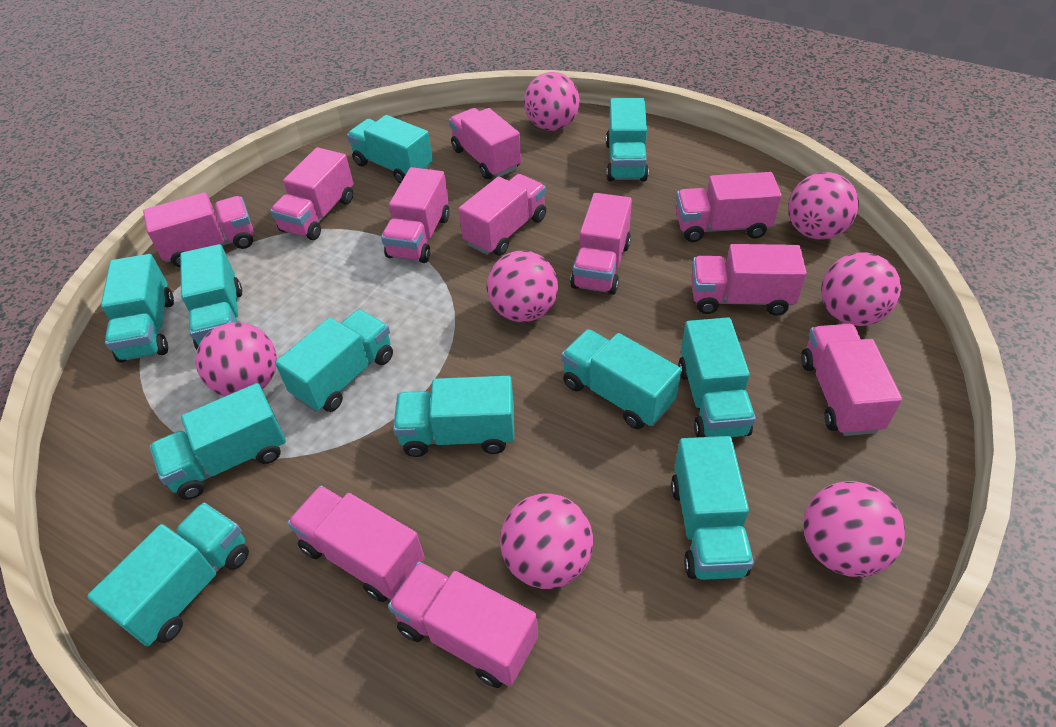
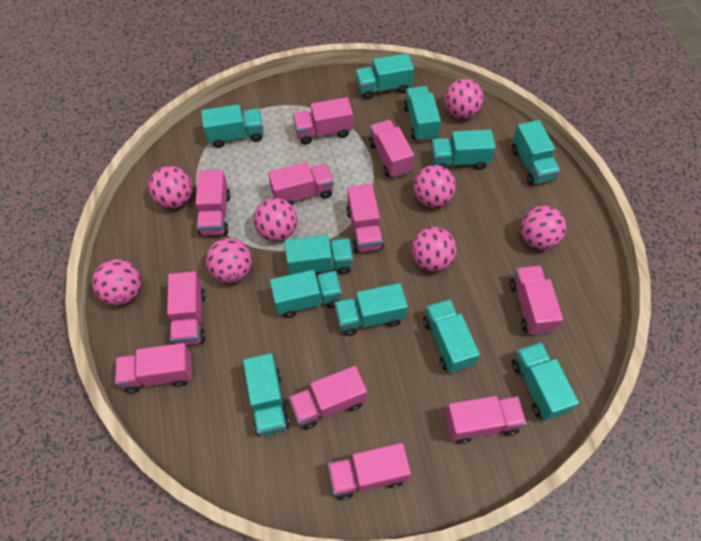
pink ball: 7 -> 8

